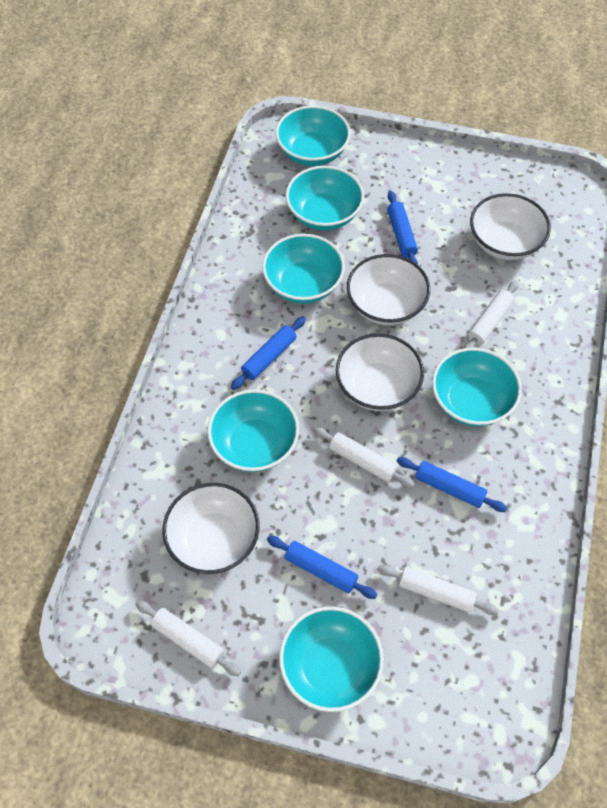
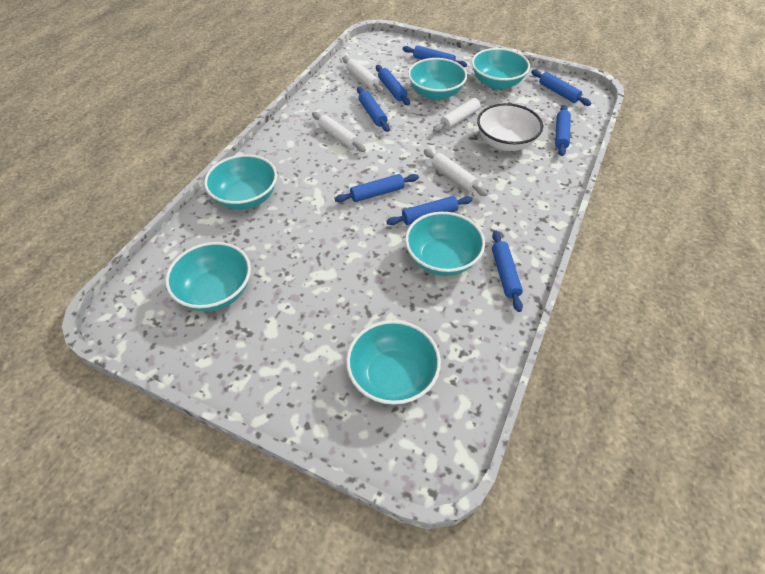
blue rolling pin: 4 -> 8
white bowl: 4 -> 1

